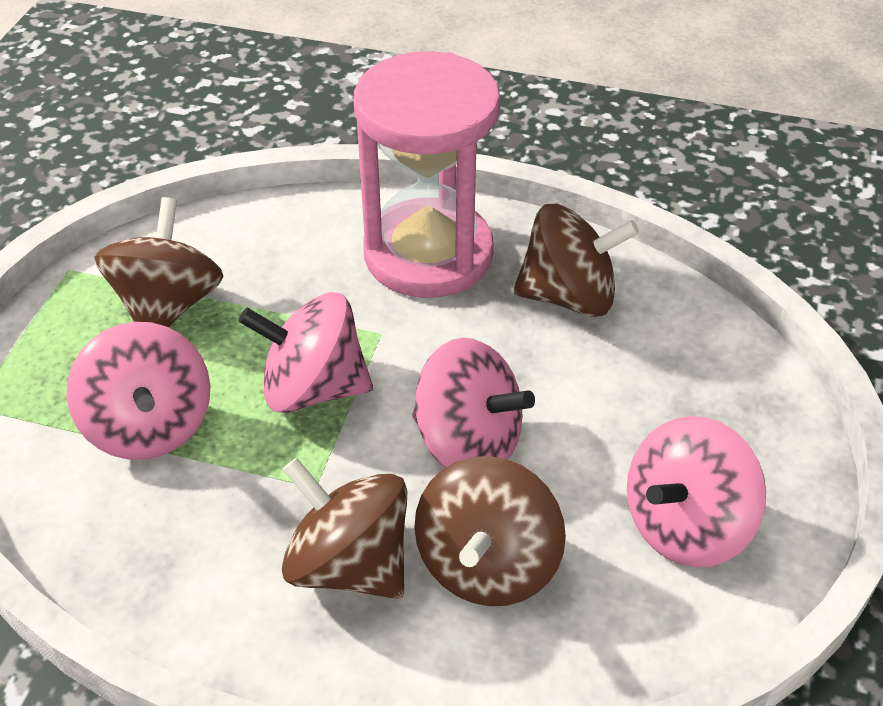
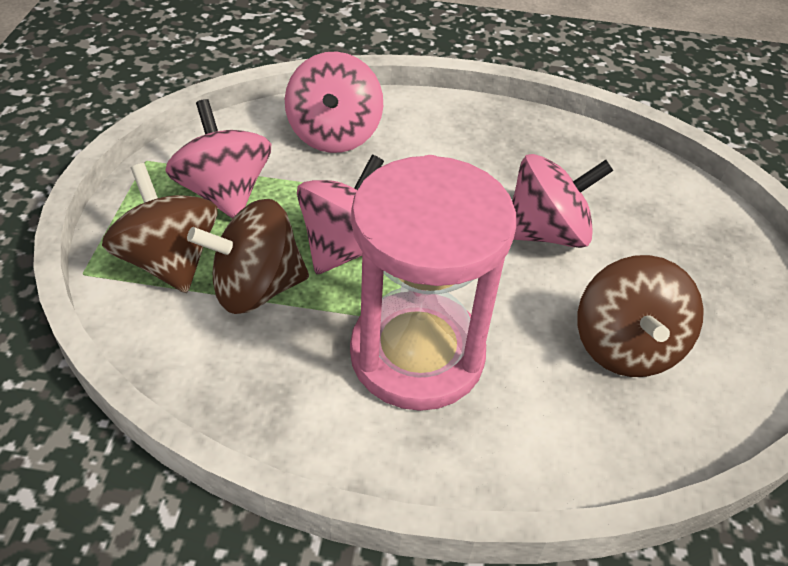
brown spinning top: 4 -> 3

